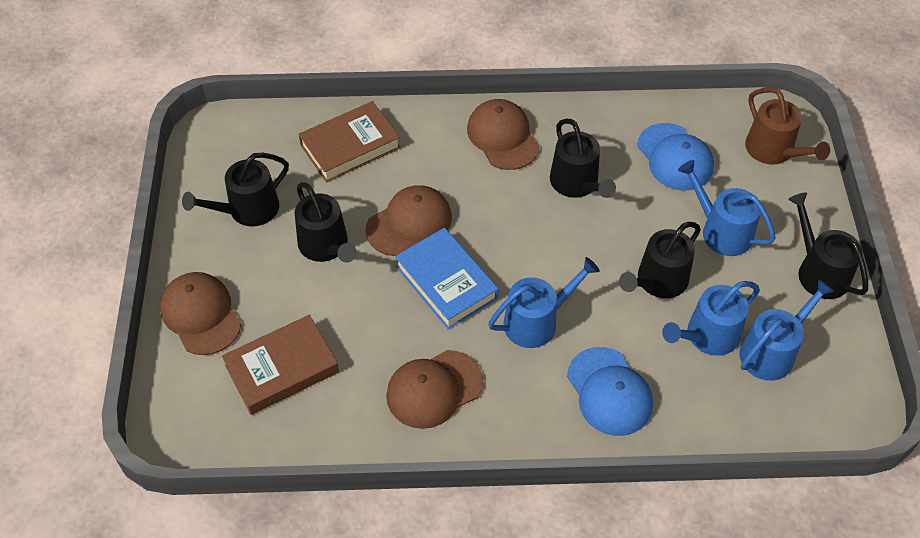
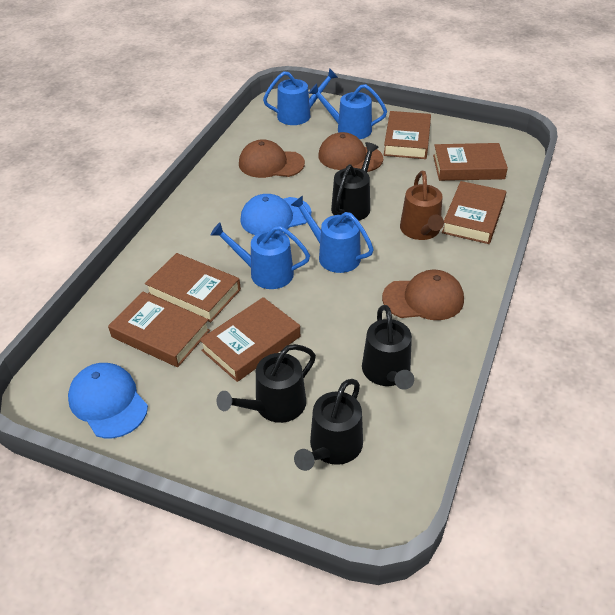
black watering can: 5 -> 4
blue book: 1 -> 0
brown book: 2 -> 6
brown cap: 4 -> 3

